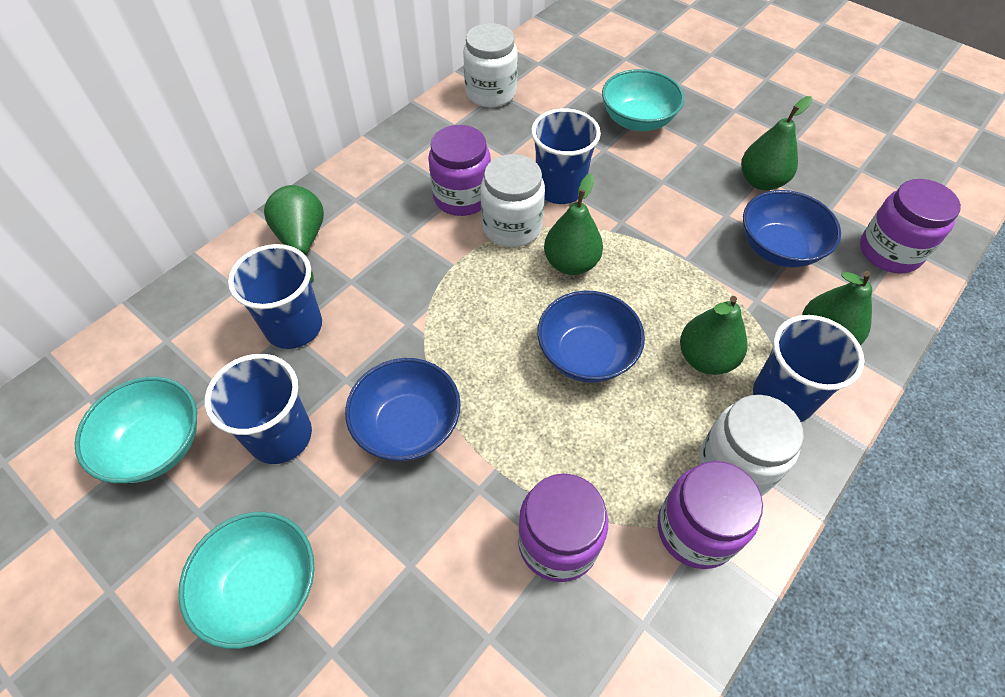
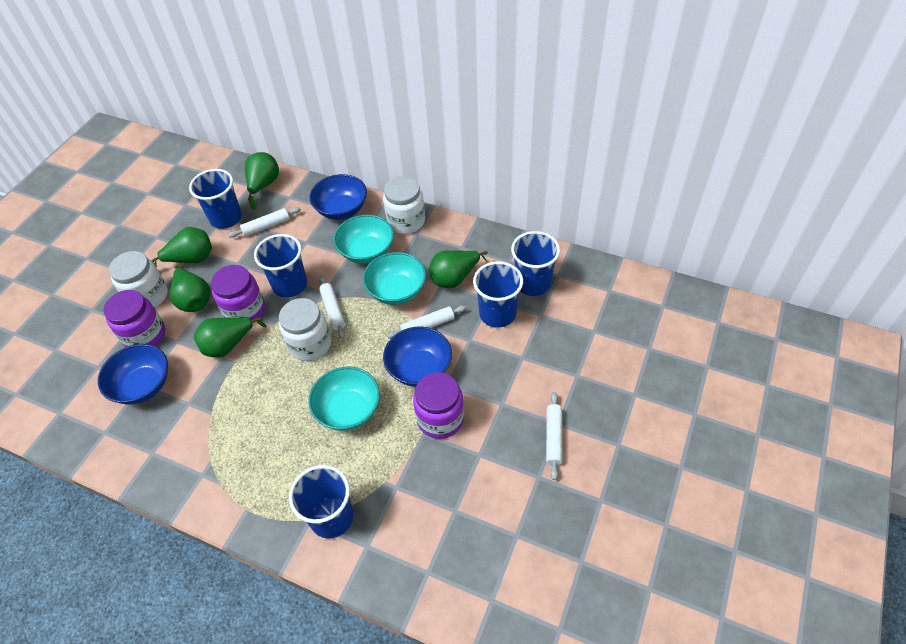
blue cup: 4 -> 5
purple jar: 4 -> 3
white rolling pin: 0 -> 4

